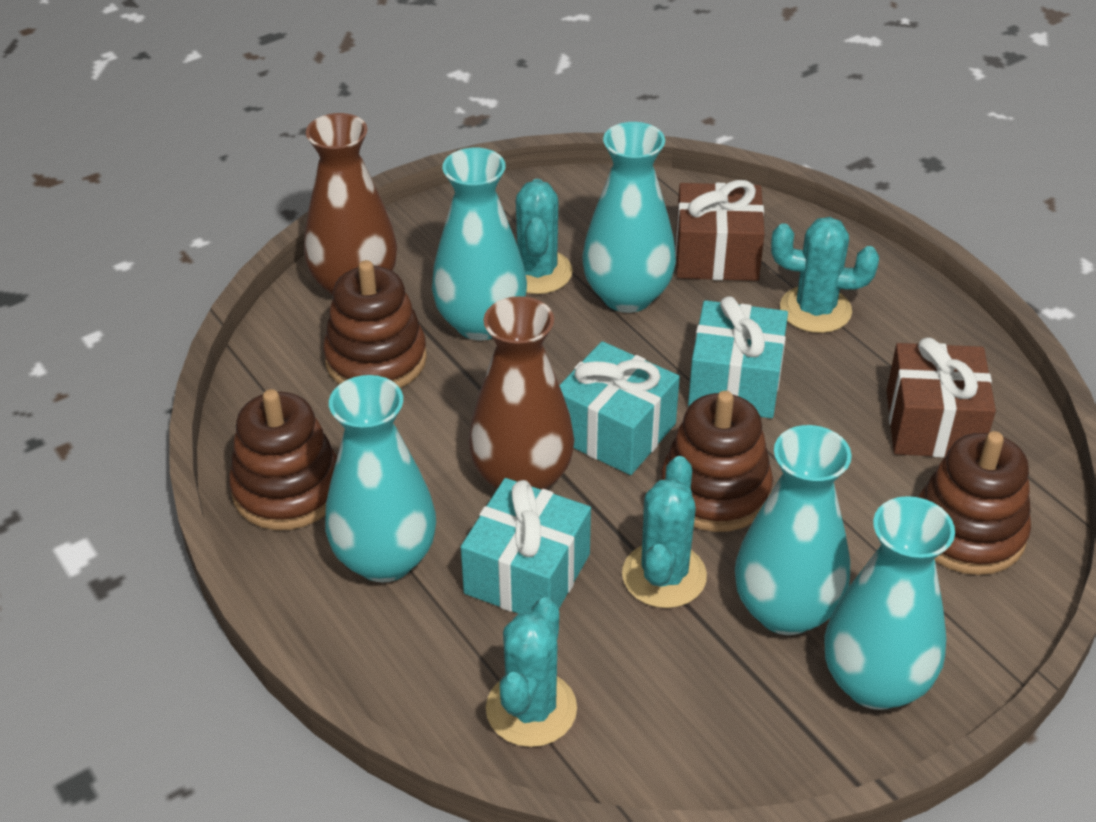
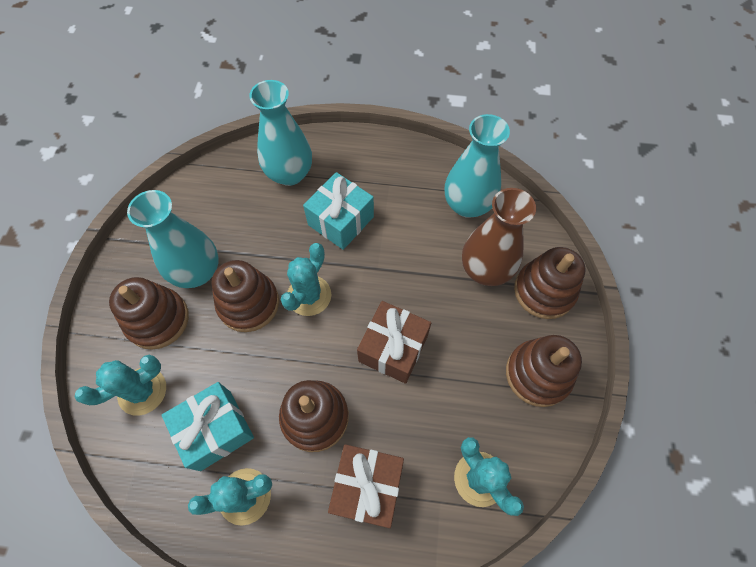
brown stacking toy: 4 -> 5
brown vase: 2 -> 1
turquoise gift: 3 -> 2
turquoise vase: 5 -> 3

